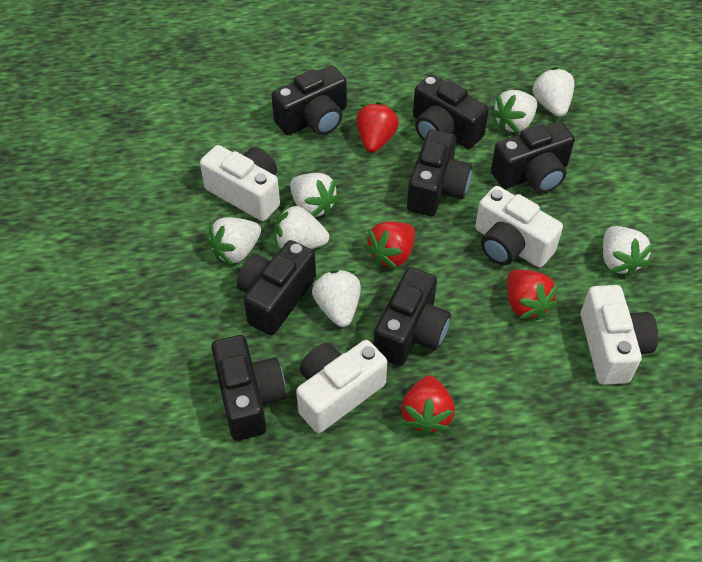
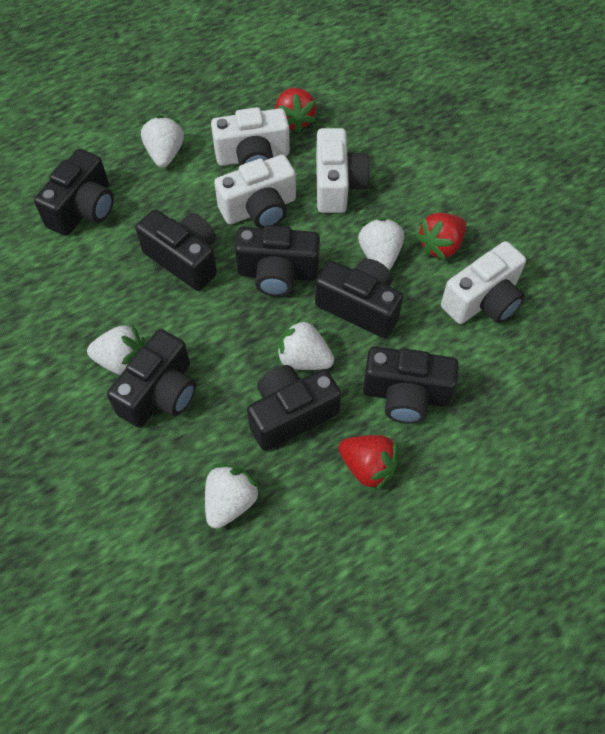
red strawberry: 4 -> 3
white strawberry: 7 -> 5

